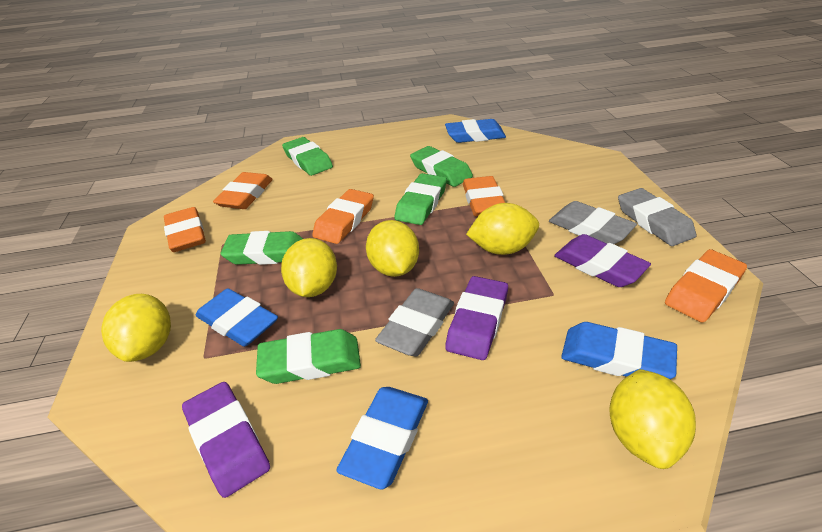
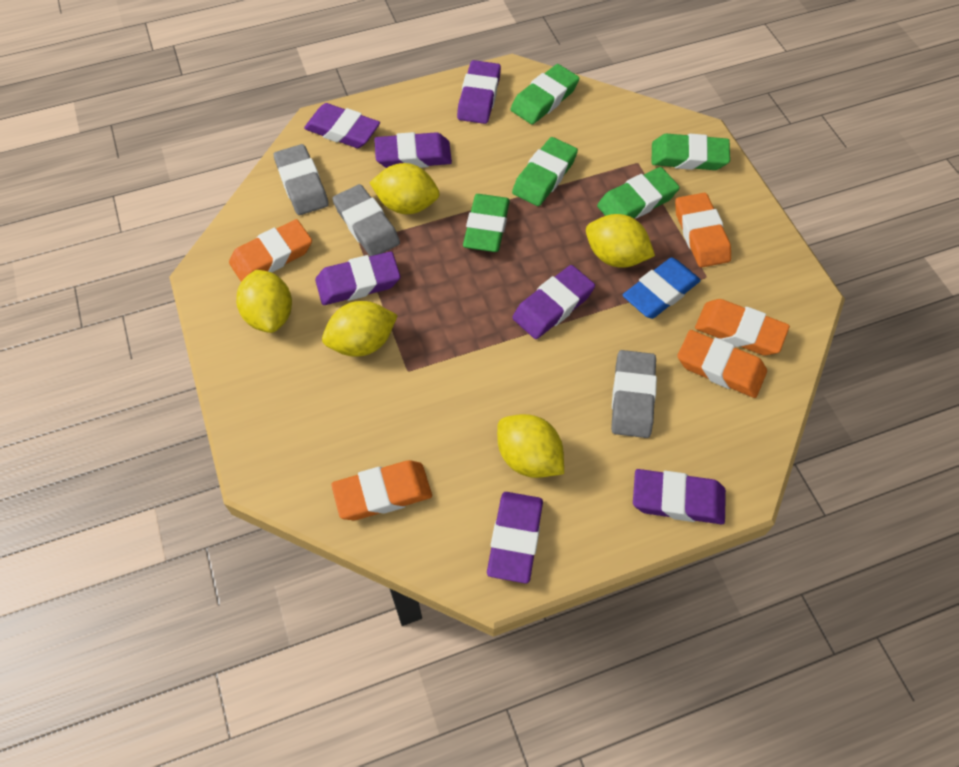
blue eraser: 4 -> 1
purple eraser: 3 -> 7

